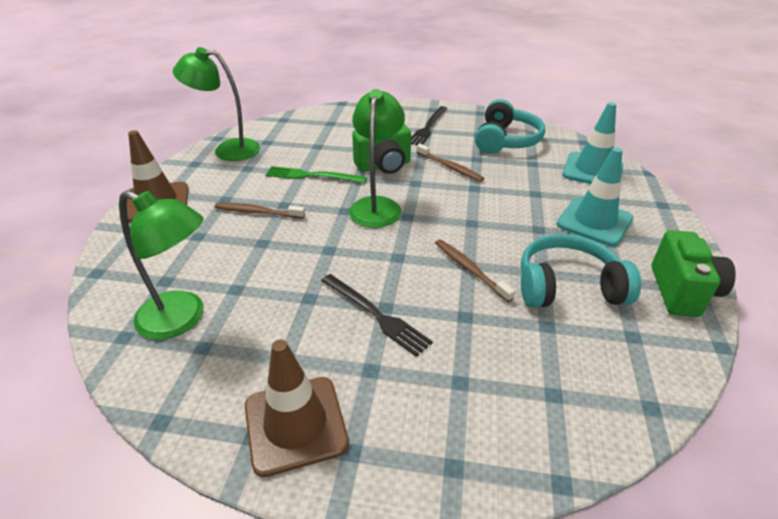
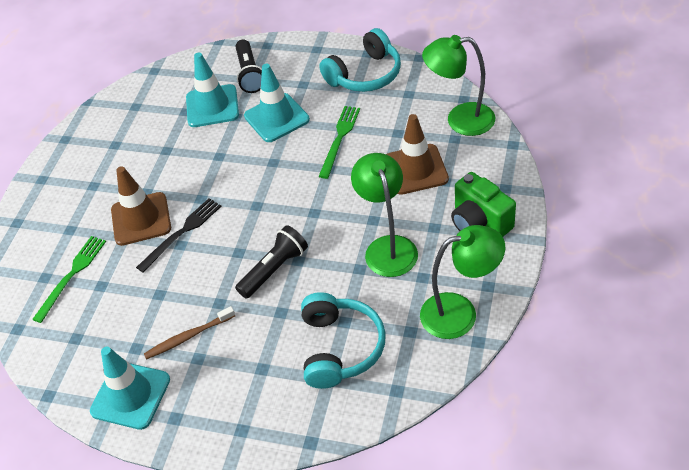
black flashlight: 0 -> 2
black fork: 2 -> 1
brown toothbrush: 3 -> 1
green camera: 2 -> 1
green fork: 1 -> 2
turquoise traffic cone: 2 -> 3

